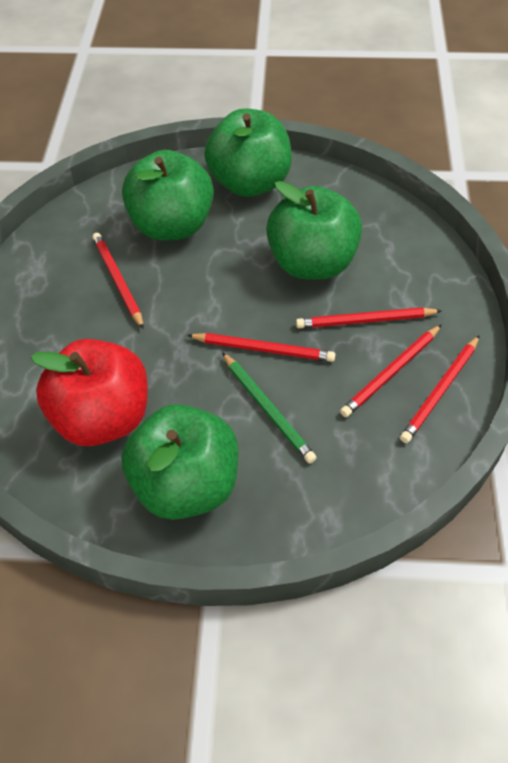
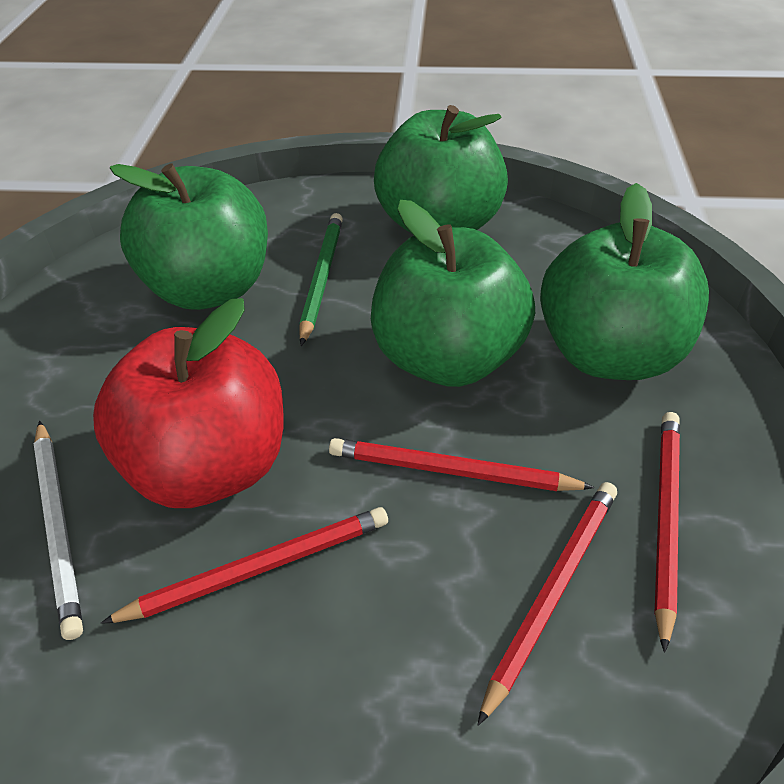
red pencil: 5 -> 4
white pencil: 0 -> 1

